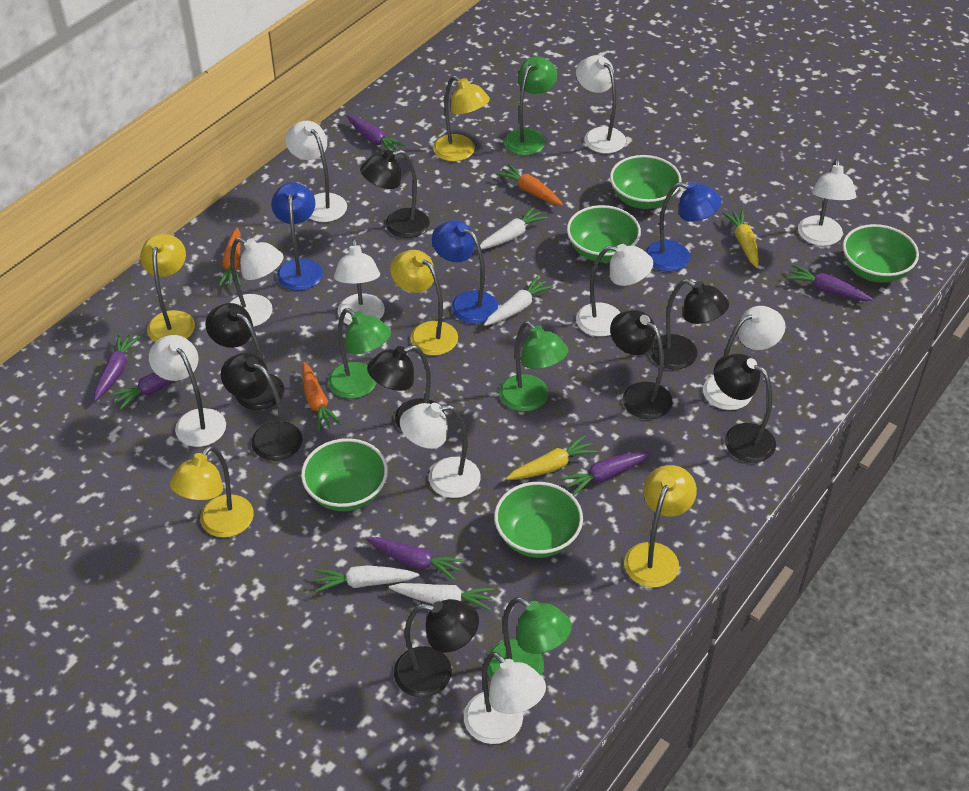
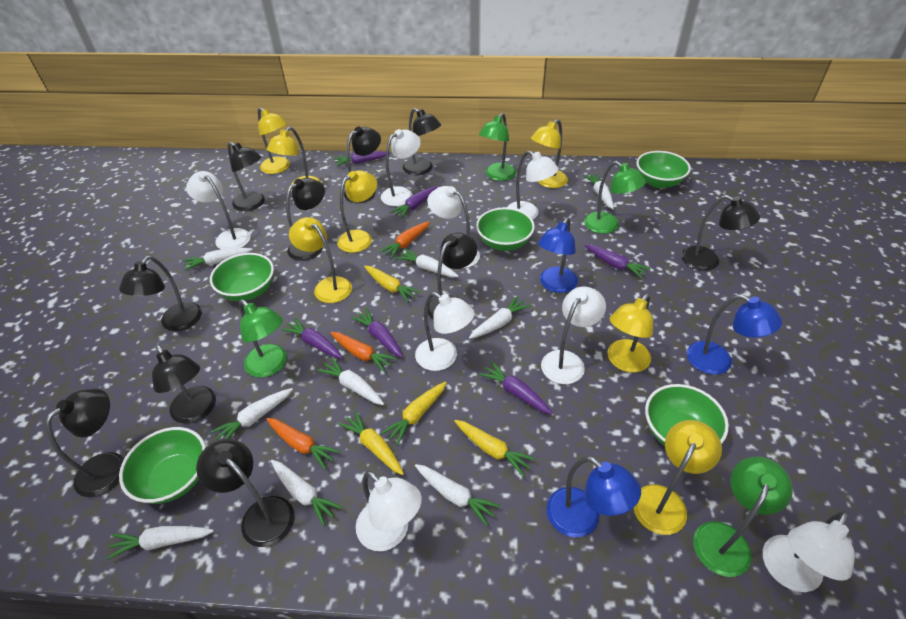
black lamp: 8 -> 10
white carrot: 4 -> 9
white lamp: 10 -> 8
yellow carrot: 2 -> 4
yellow lamp: 5 -> 7

